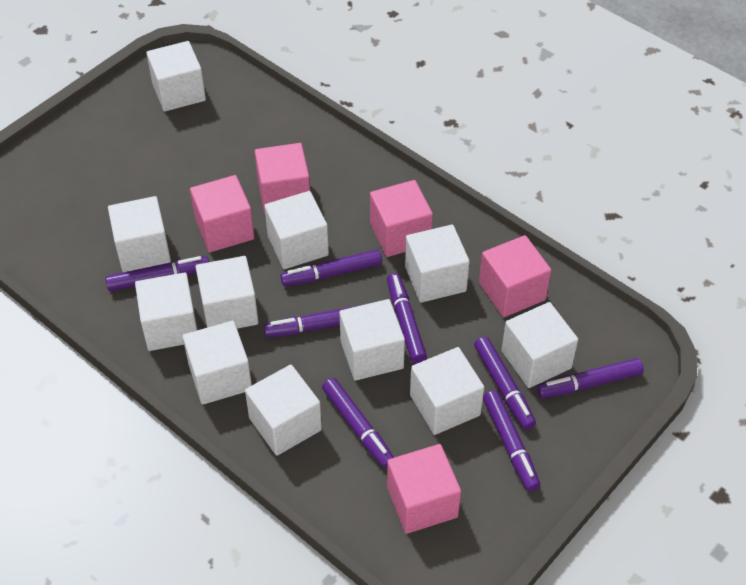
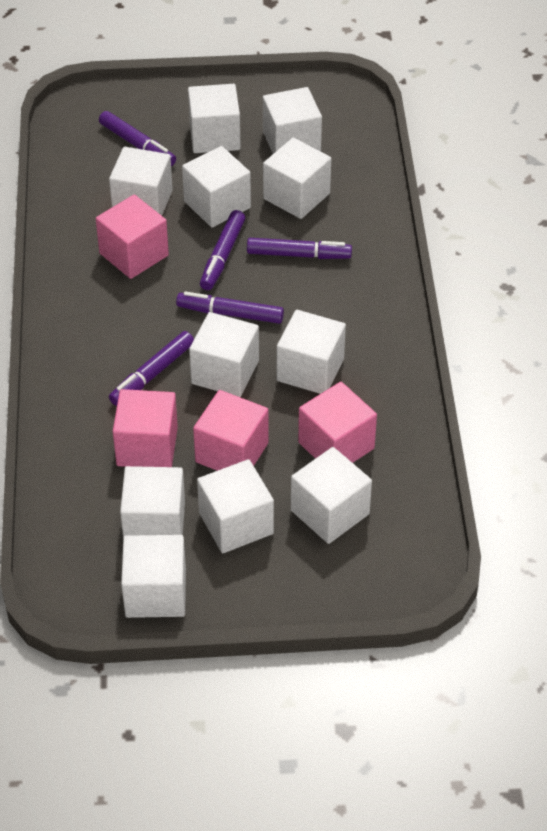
pink cube: 5 -> 4
purple marker: 8 -> 5

